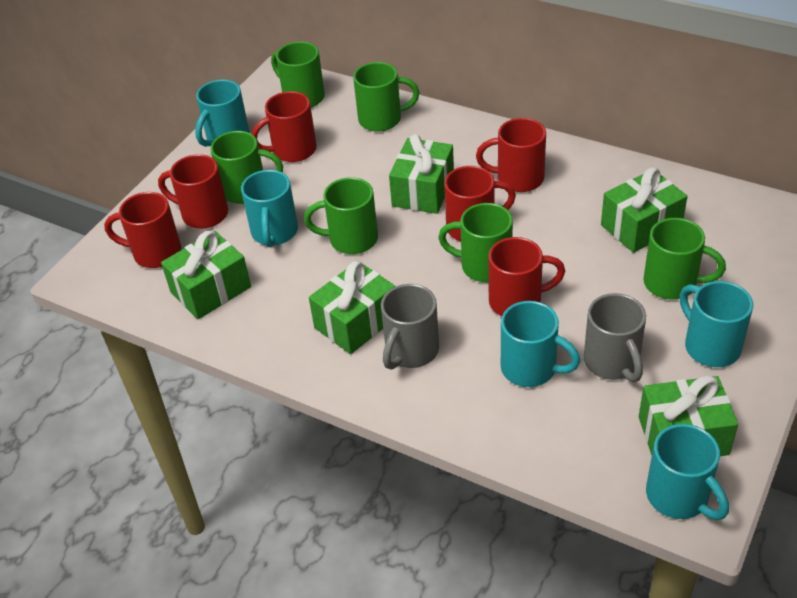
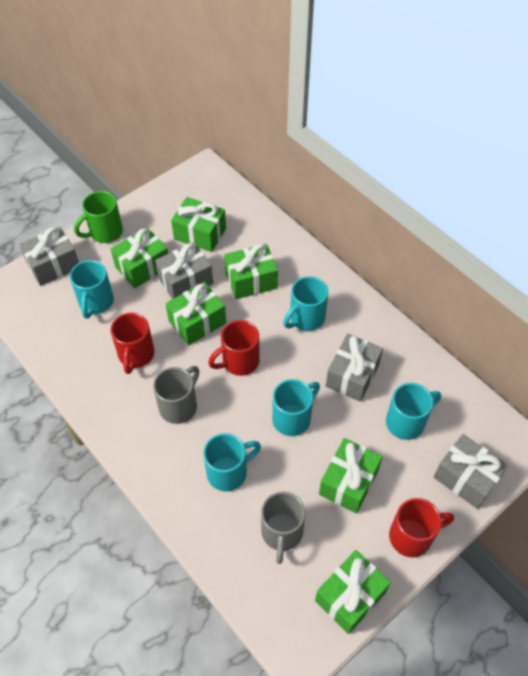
green gift: 5 -> 6
green mug: 6 -> 1
grey gift: 0 -> 4
red mug: 6 -> 3

